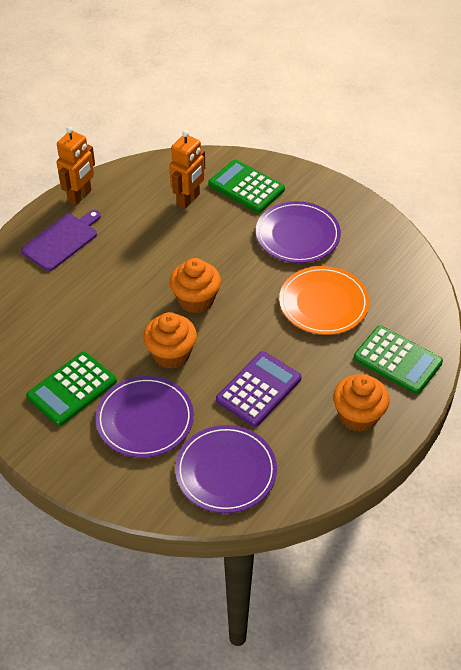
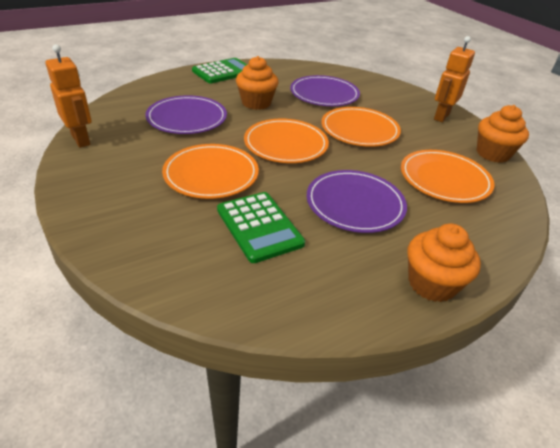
green calculator: 3 -> 2
orange plate: 1 -> 4
purple calculator: 1 -> 0
purple cutting board: 1 -> 0

